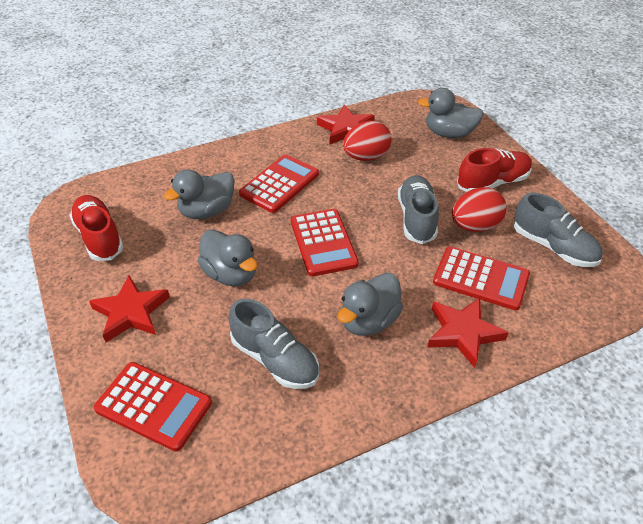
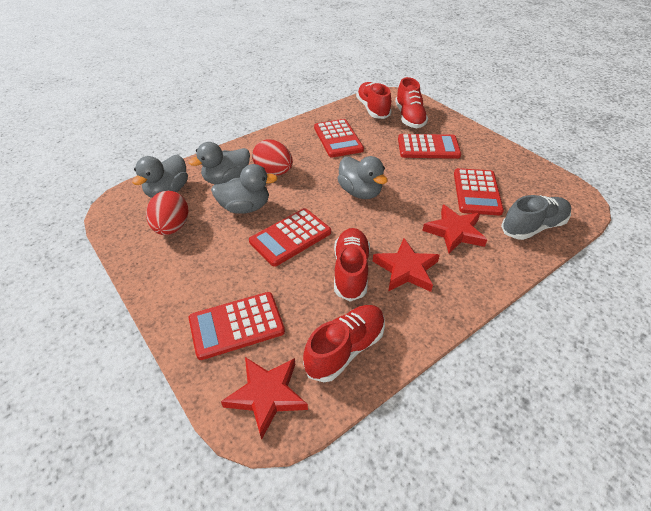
grey shoe: 3 -> 1
red calculator: 4 -> 5
red shoe: 2 -> 4

